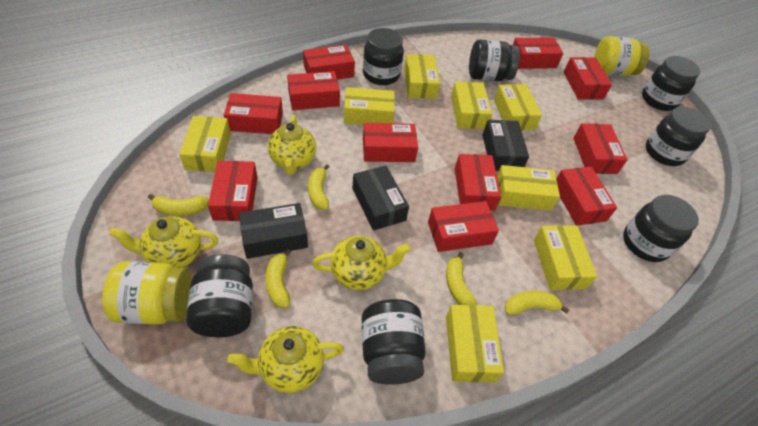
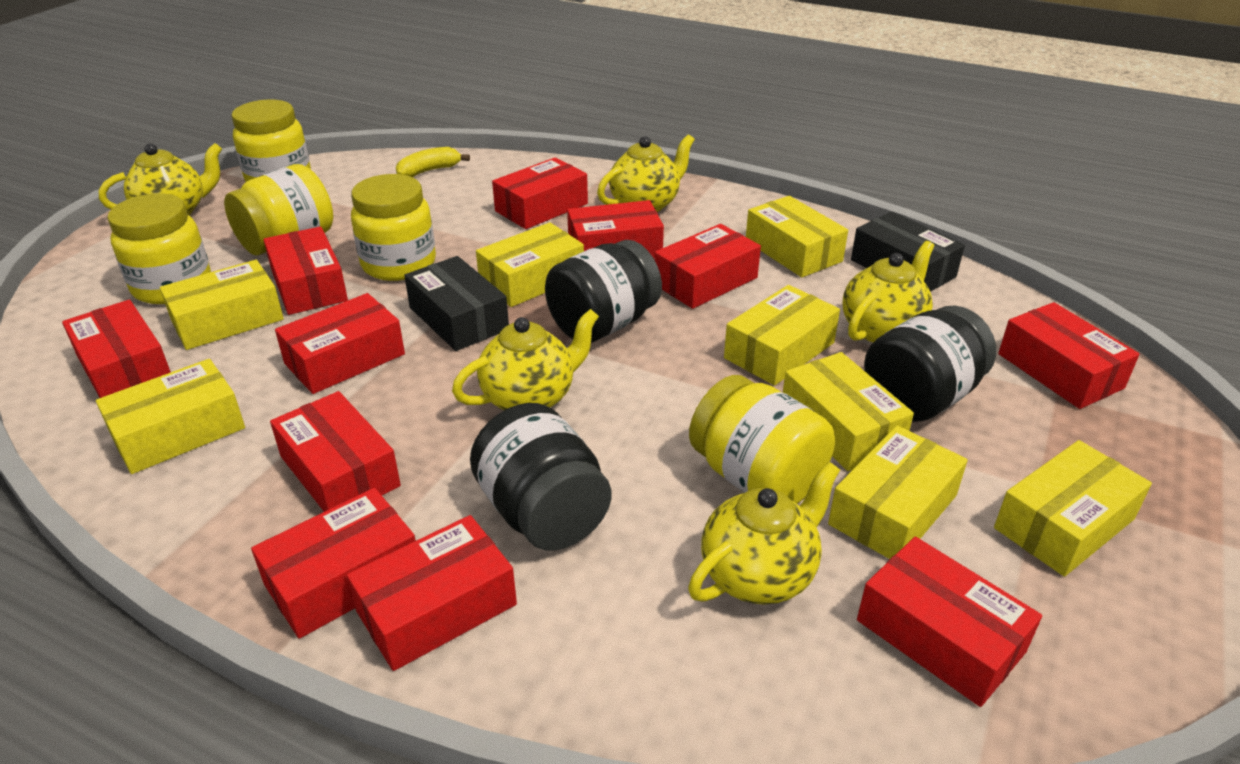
black box: 3 -> 2
black jar: 7 -> 3
yellow banana: 5 -> 1
yellow jar: 2 -> 5
yellow teapot: 4 -> 5

